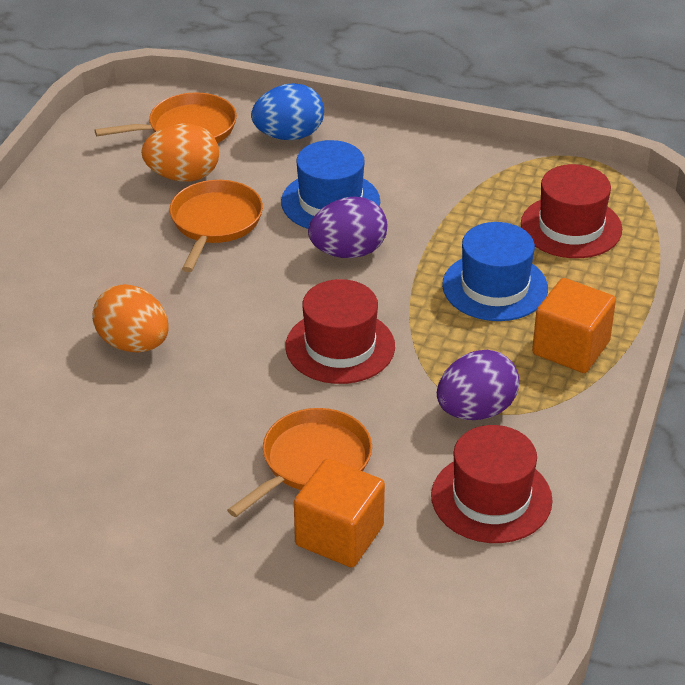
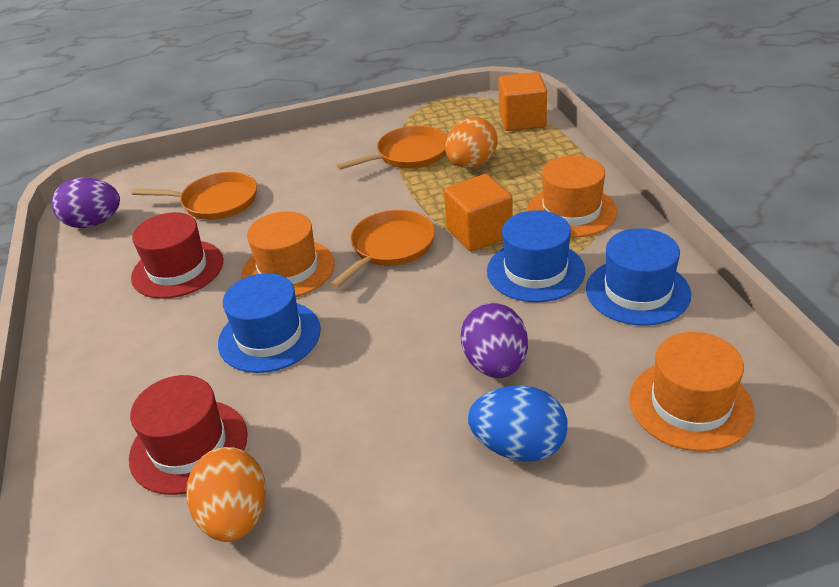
blue hat: 2 -> 3
orange hat: 0 -> 3
red hat: 3 -> 2

